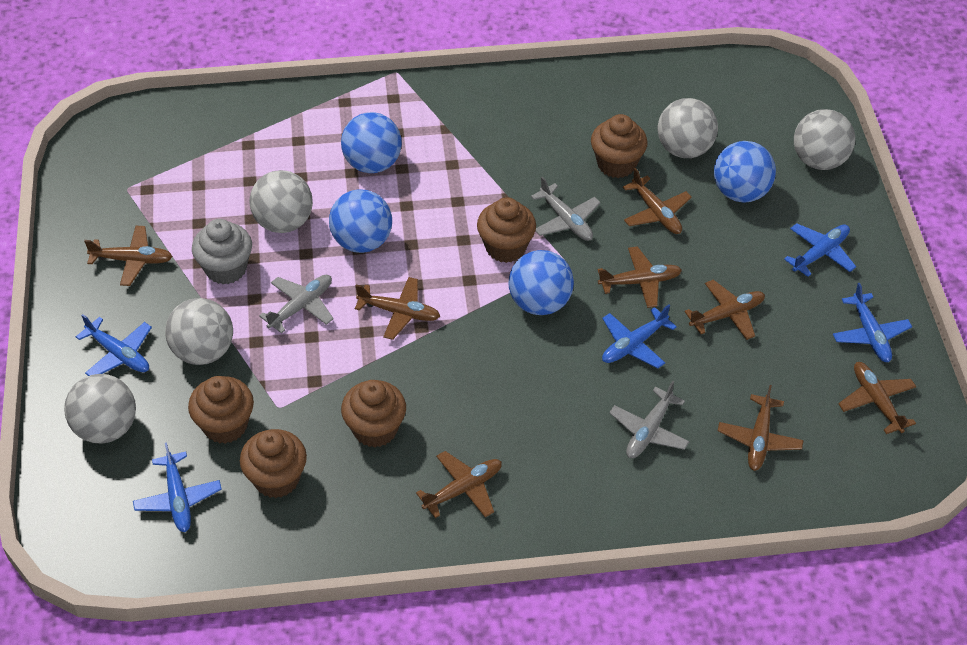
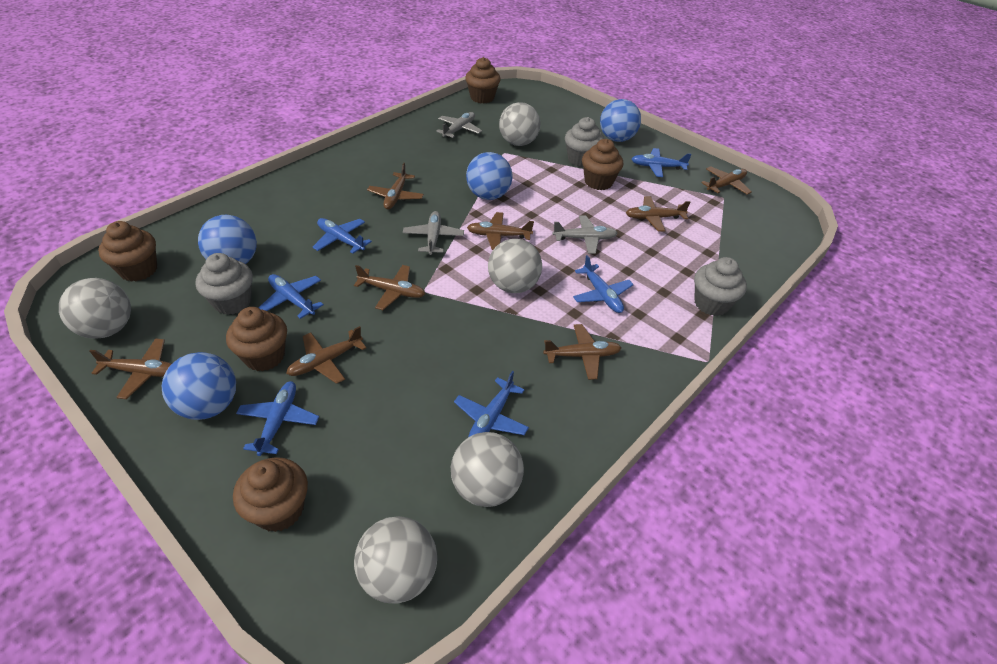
blue plane: 5 -> 6
grey cupcake: 1 -> 3

